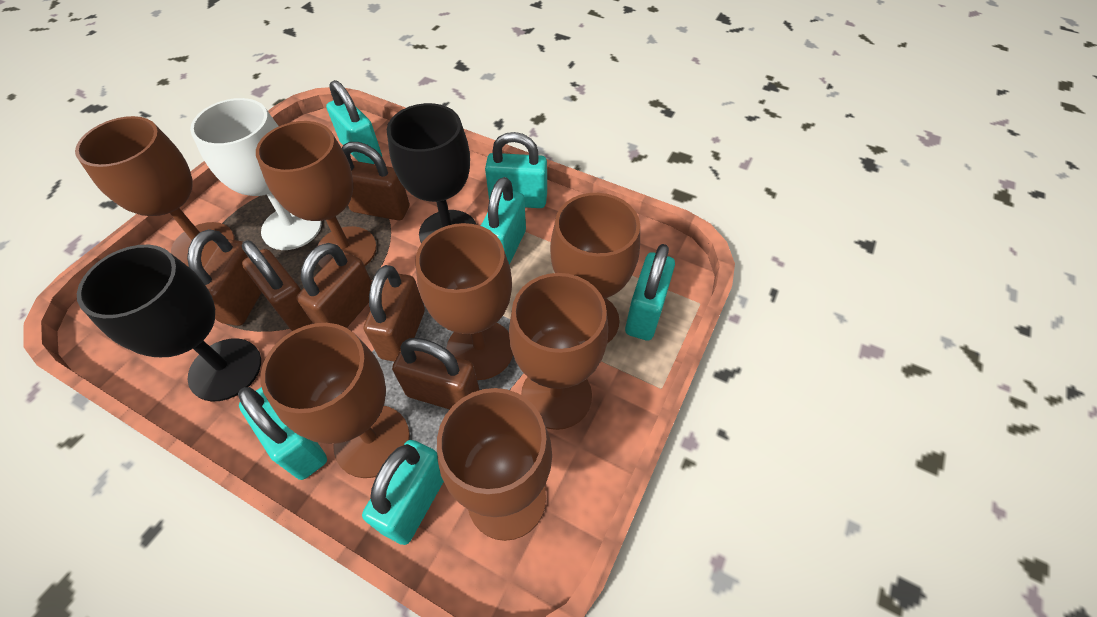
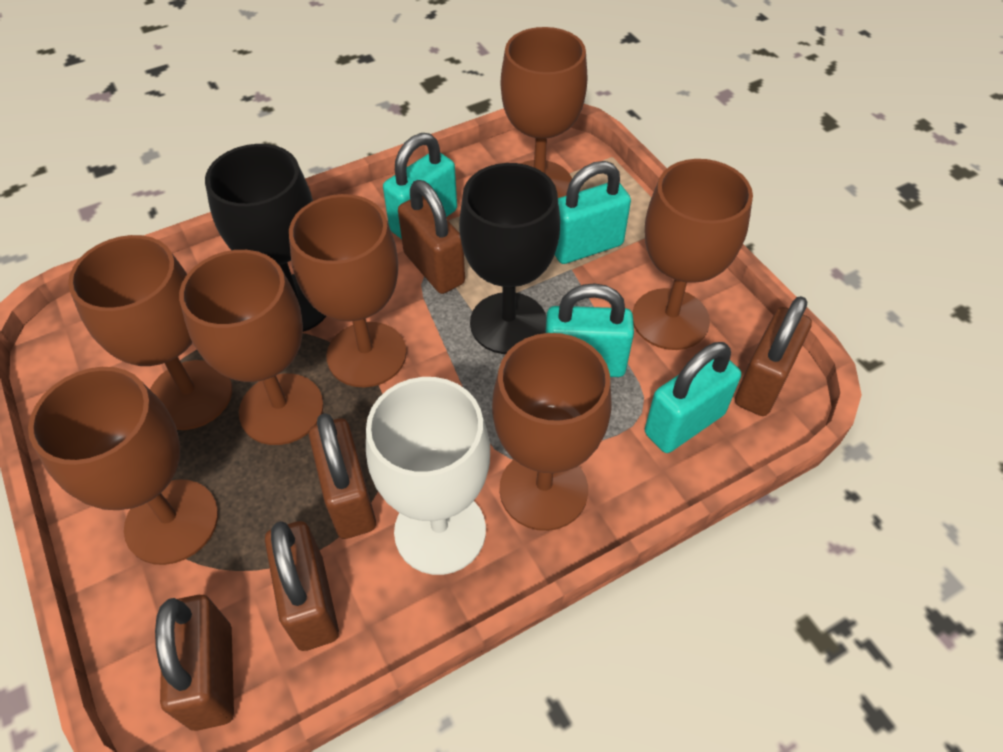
brown padlock: 6 -> 5
turquoise padlock: 6 -> 4

